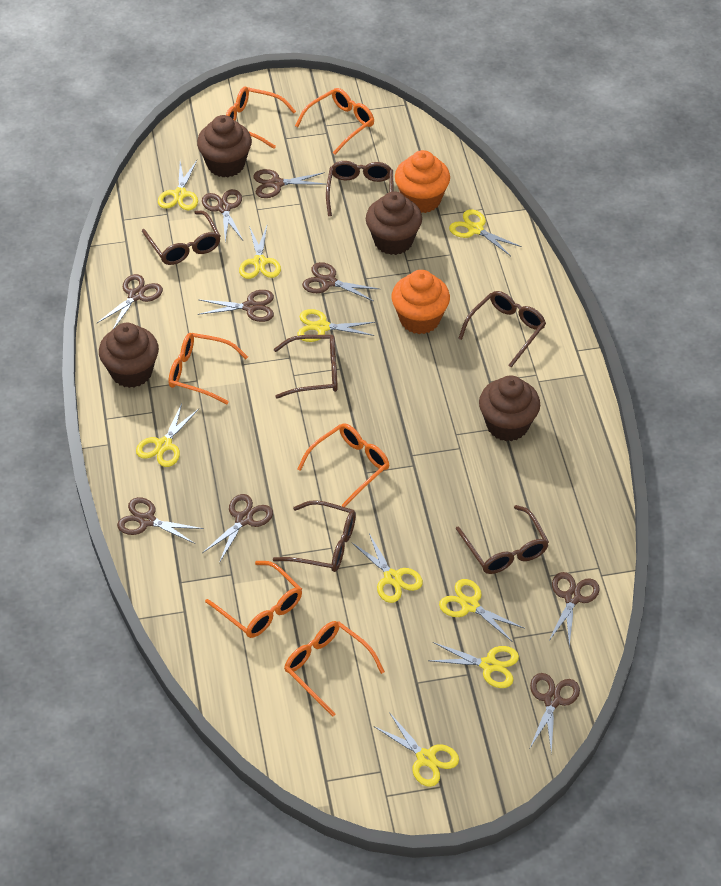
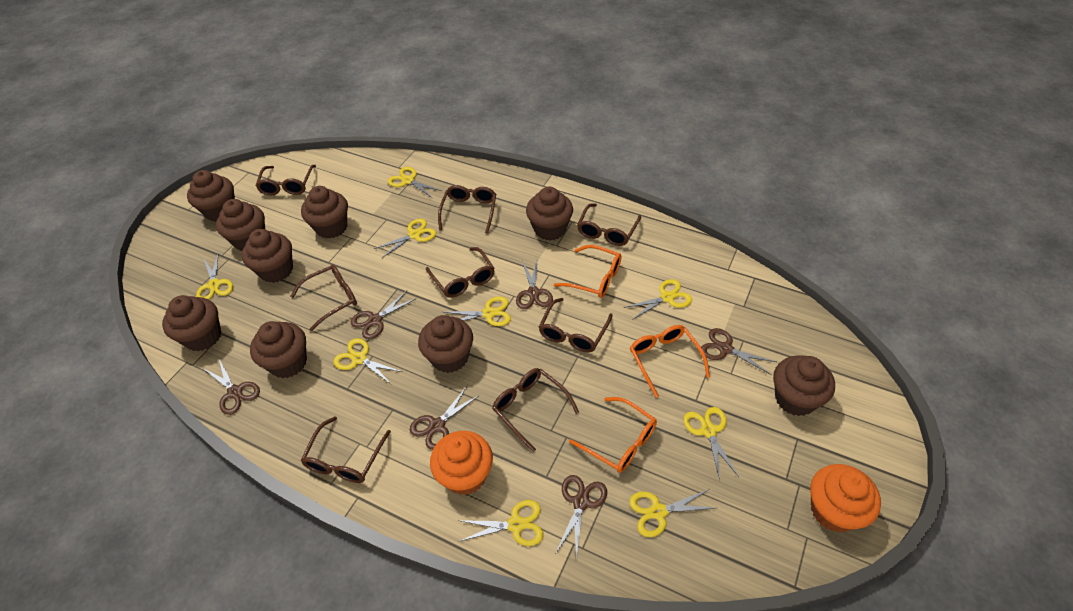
brown cupcake: 4 -> 9
brown glasses: 6 -> 8
brown scissors: 9 -> 6
orange glasses: 6 -> 3

